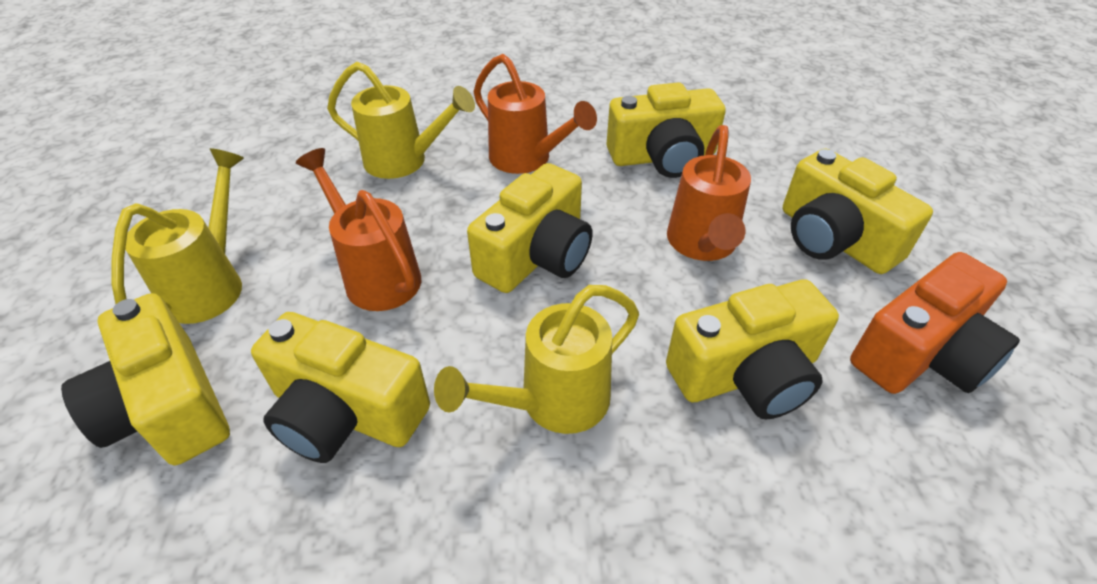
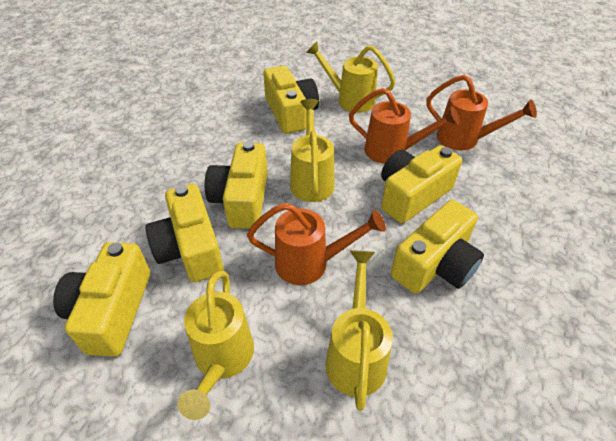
orange camera: 1 -> 0
yellow watering can: 3 -> 4

